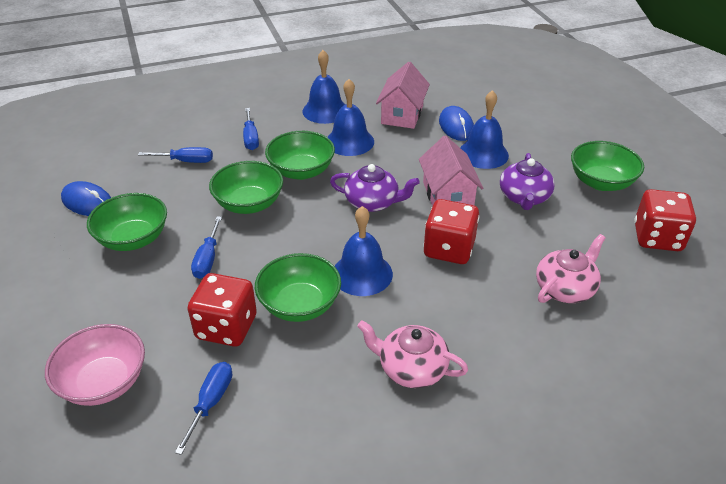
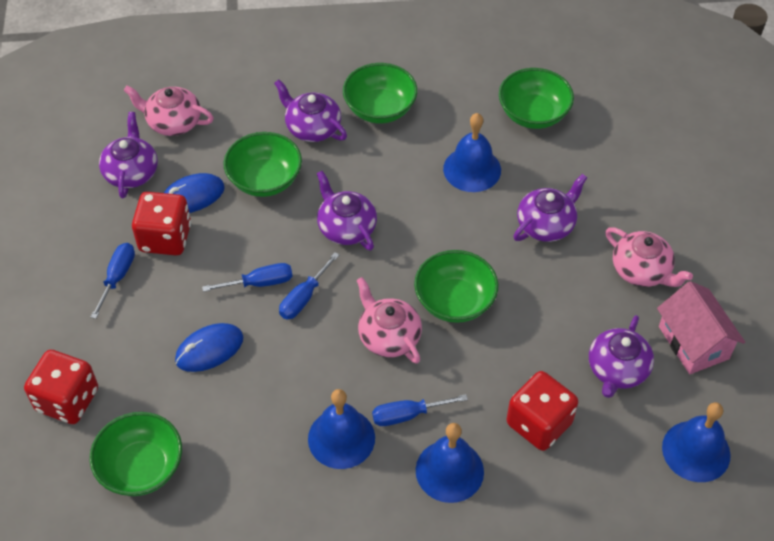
pink bowl: 1 -> 0
pink house: 2 -> 1
pink teapot: 2 -> 3
purple teapot: 2 -> 5

